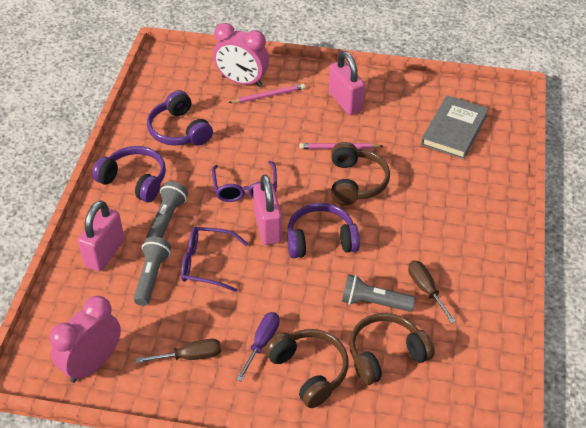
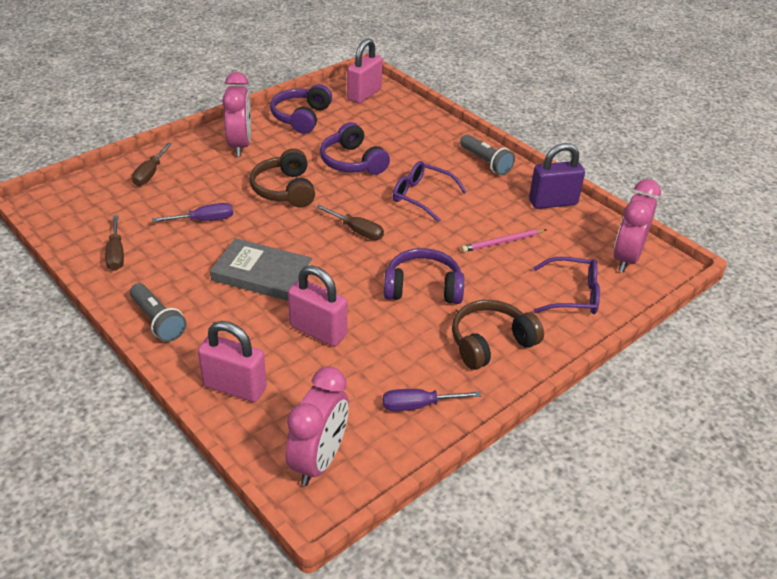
brown headphones: 3 -> 2
brown screwdriver: 2 -> 3
grey flashlight: 3 -> 2
pink clock: 2 -> 3
pink pencil: 2 -> 1
purple padlock: 0 -> 1
purple screwdriver: 1 -> 2

